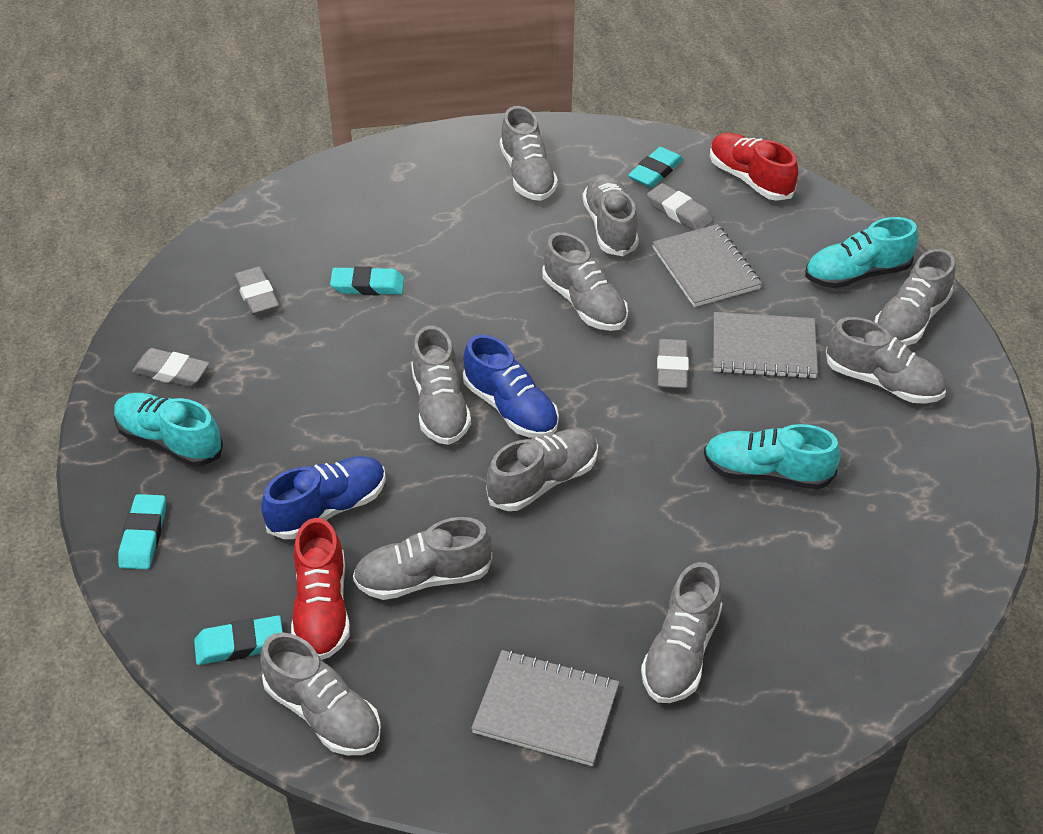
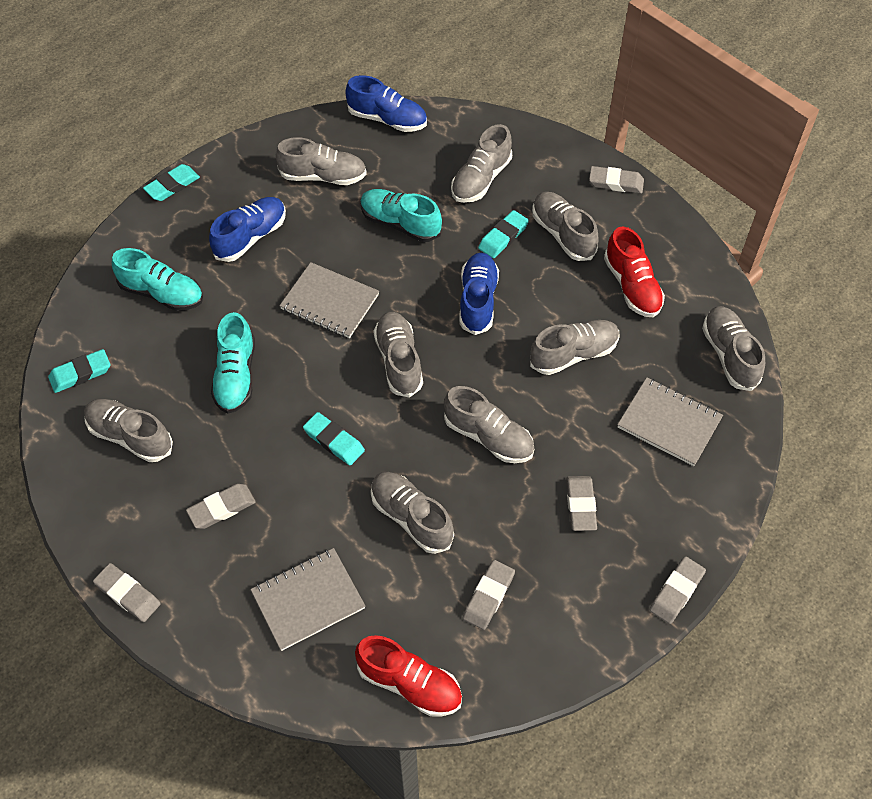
blue shoe: 2 -> 3
grey eraser: 4 -> 6
grey shoe: 10 -> 9

